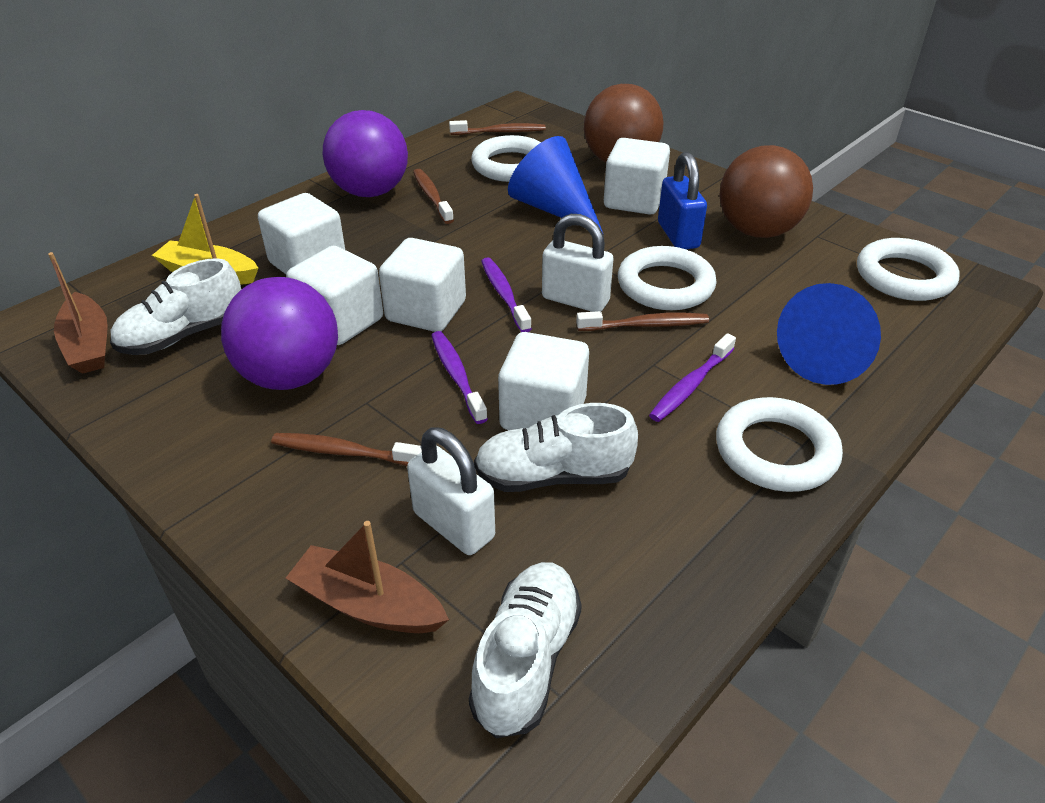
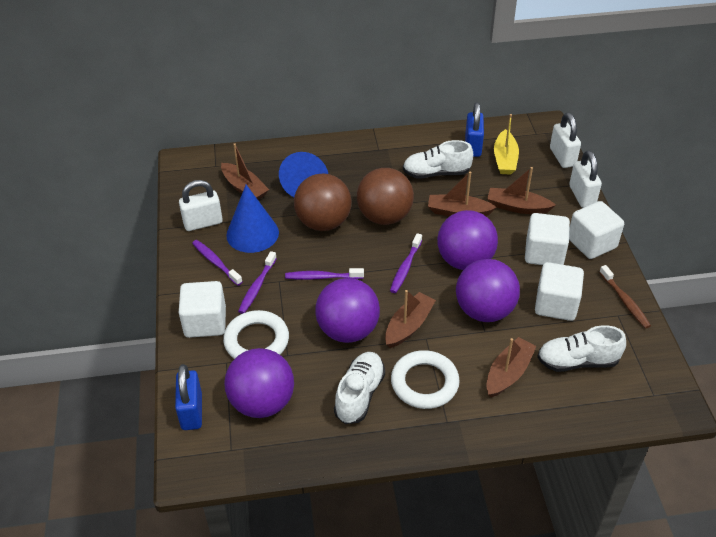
blue padlock: 1 -> 2
brown boat: 2 -> 5
brown toothbrush: 4 -> 1
purple ball: 2 -> 4
purple toothbrush: 3 -> 4
white cube: 5 -> 4
white padlock: 2 -> 3
white ring: 4 -> 2

